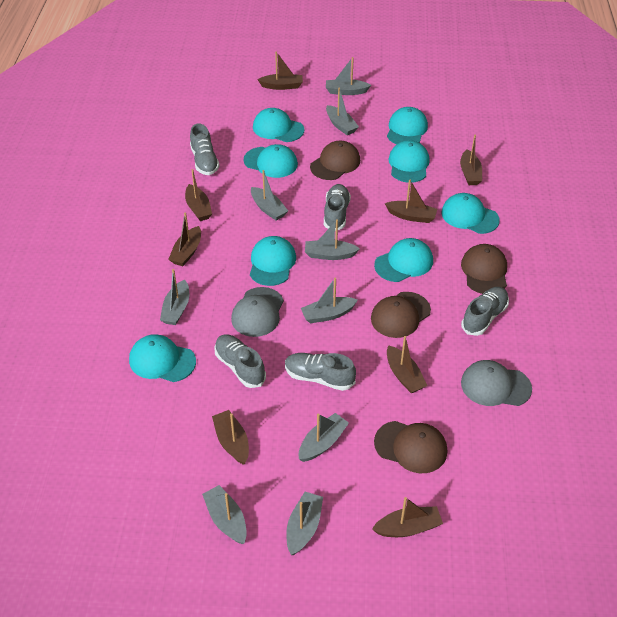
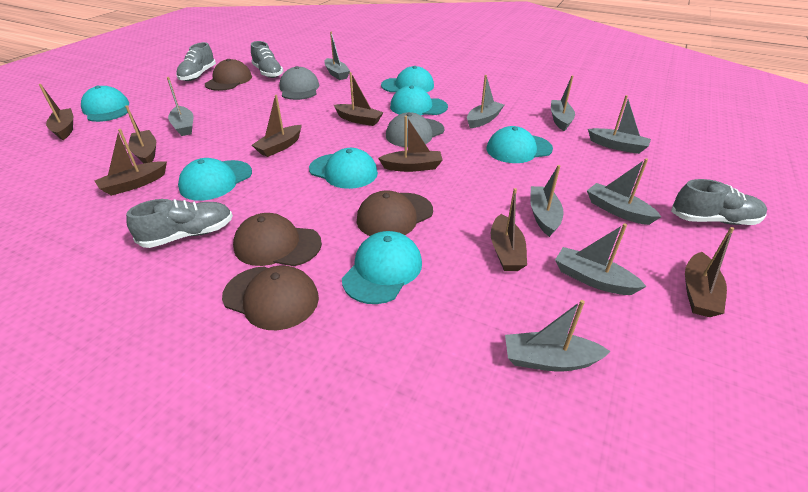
grey shoe: 5 -> 4
turquoise cap: 8 -> 7

